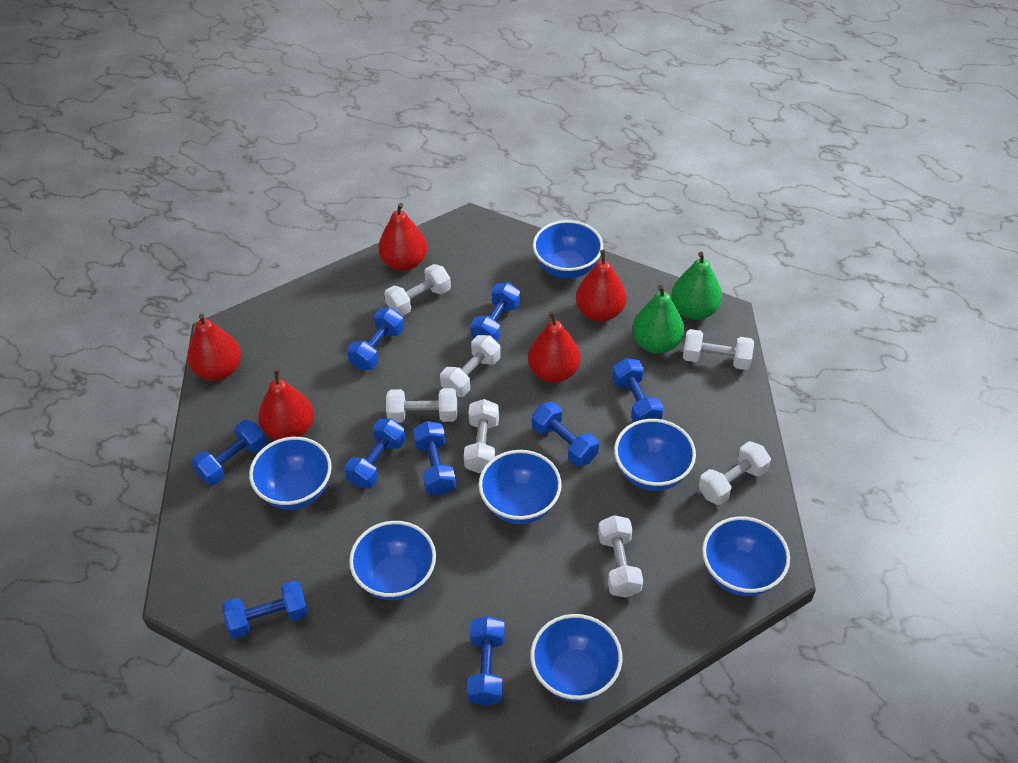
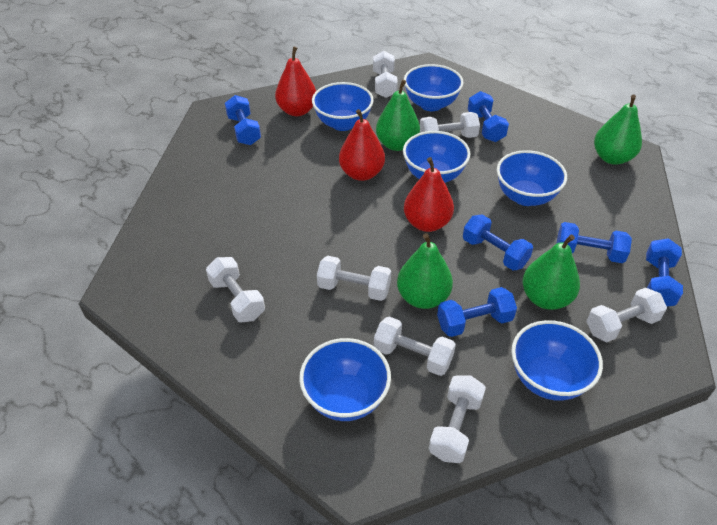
blue bowl: 7 -> 6
blue dumbbell: 9 -> 6
green pear: 2 -> 4
red pear: 5 -> 3

